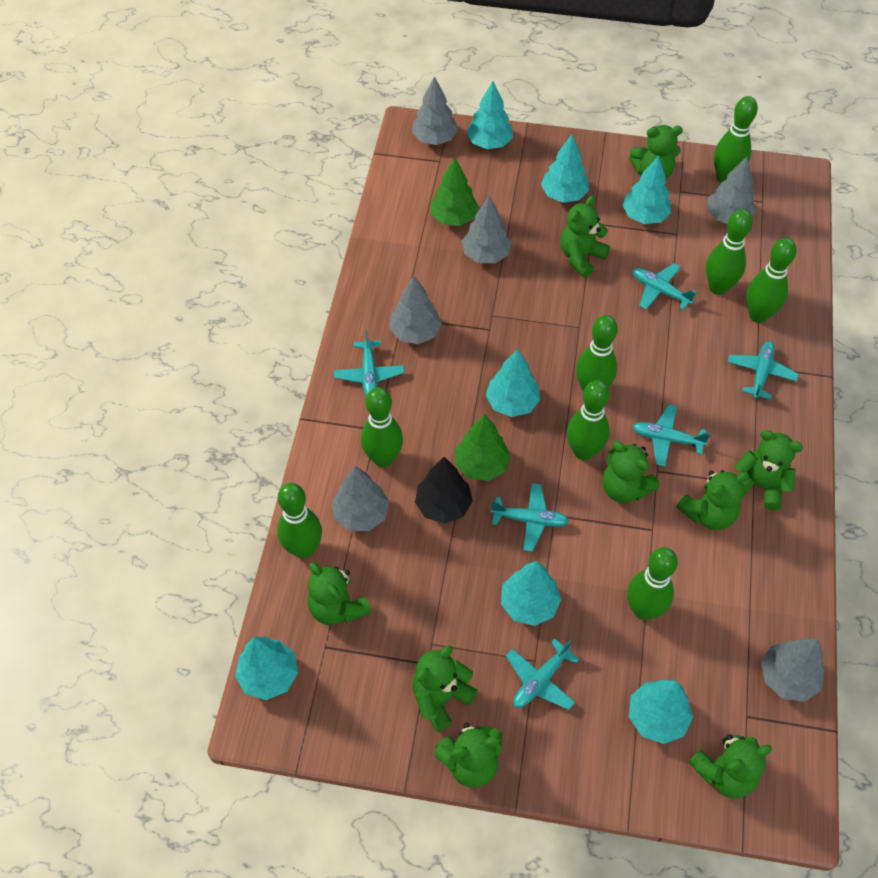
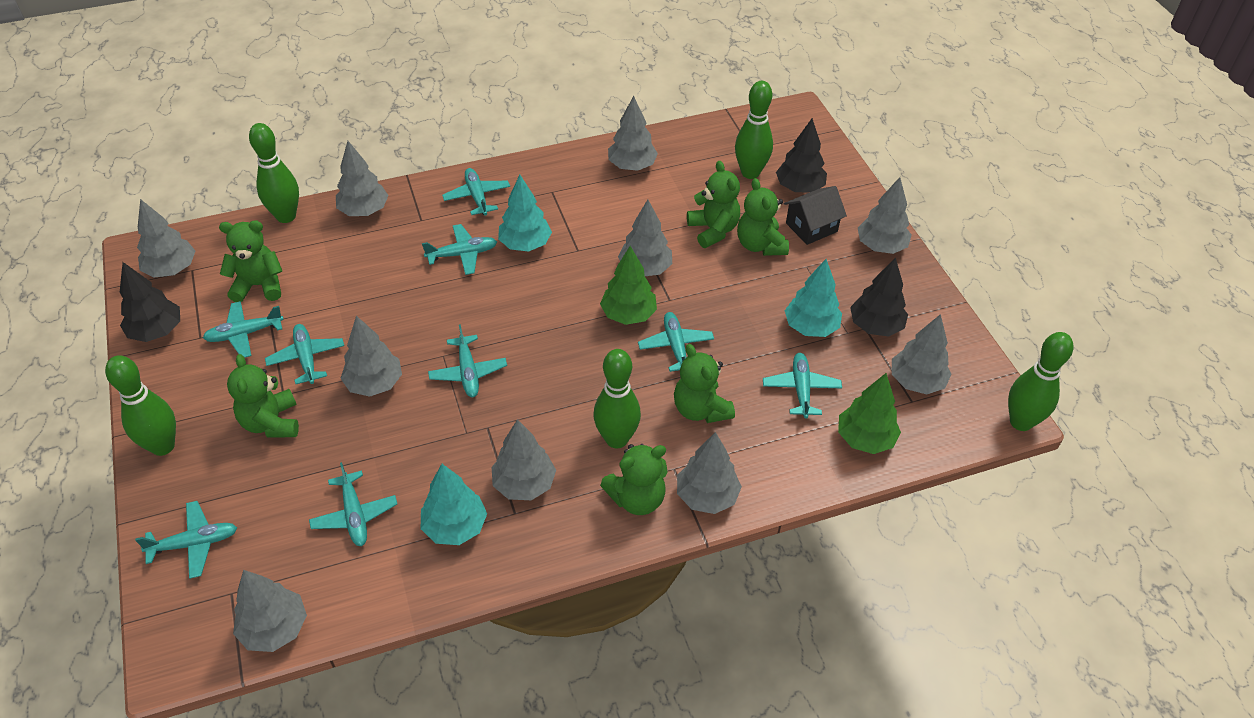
black house: 0 -> 1
black tree: 1 -> 3
green bowling pin: 8 -> 5
green teddy bear: 9 -> 6
grey tree: 6 -> 10
turquoise plane: 6 -> 9
turquoise tree: 7 -> 3

